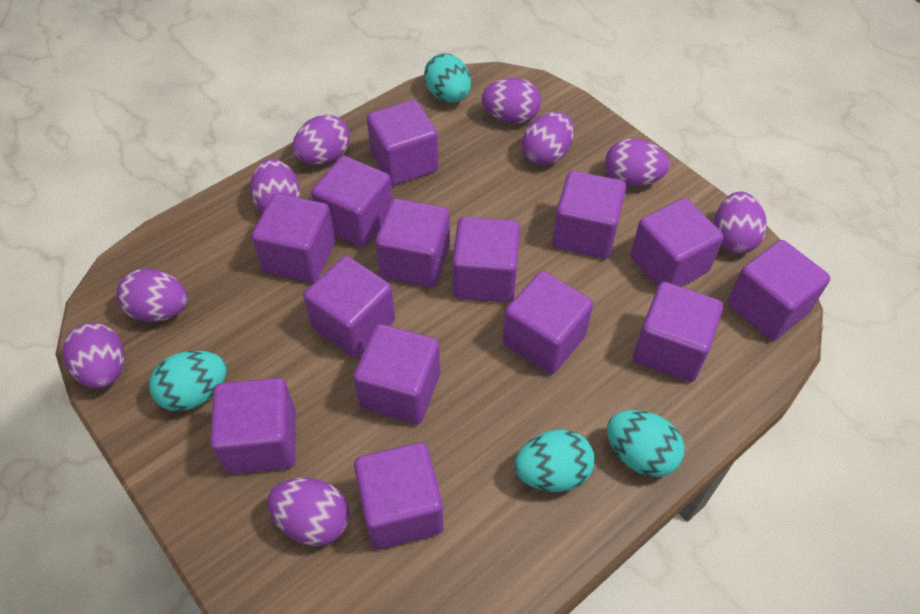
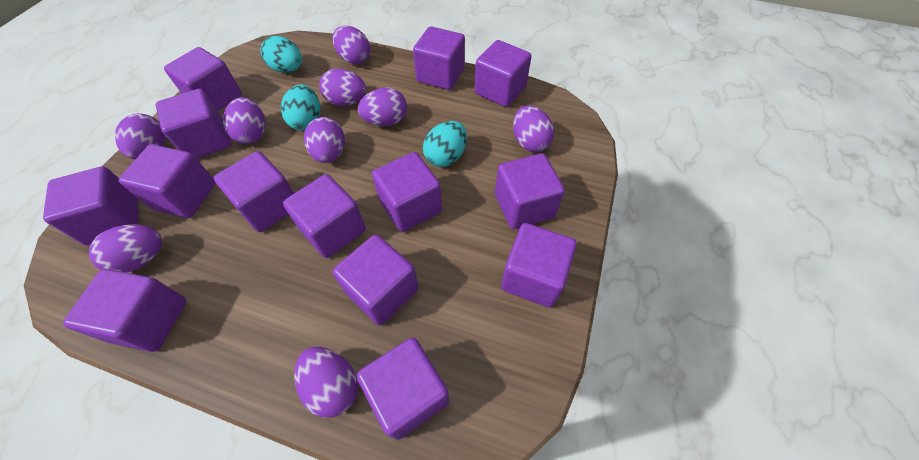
turquoise egg: 4 -> 3

